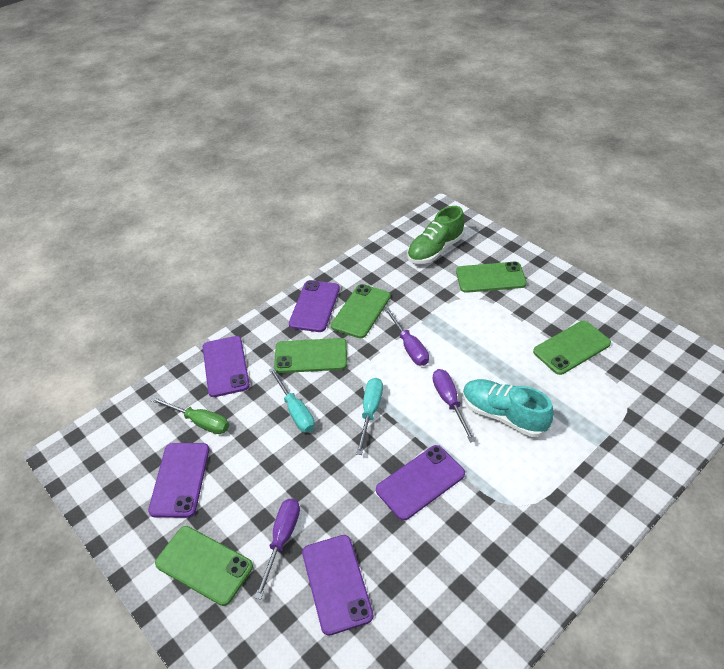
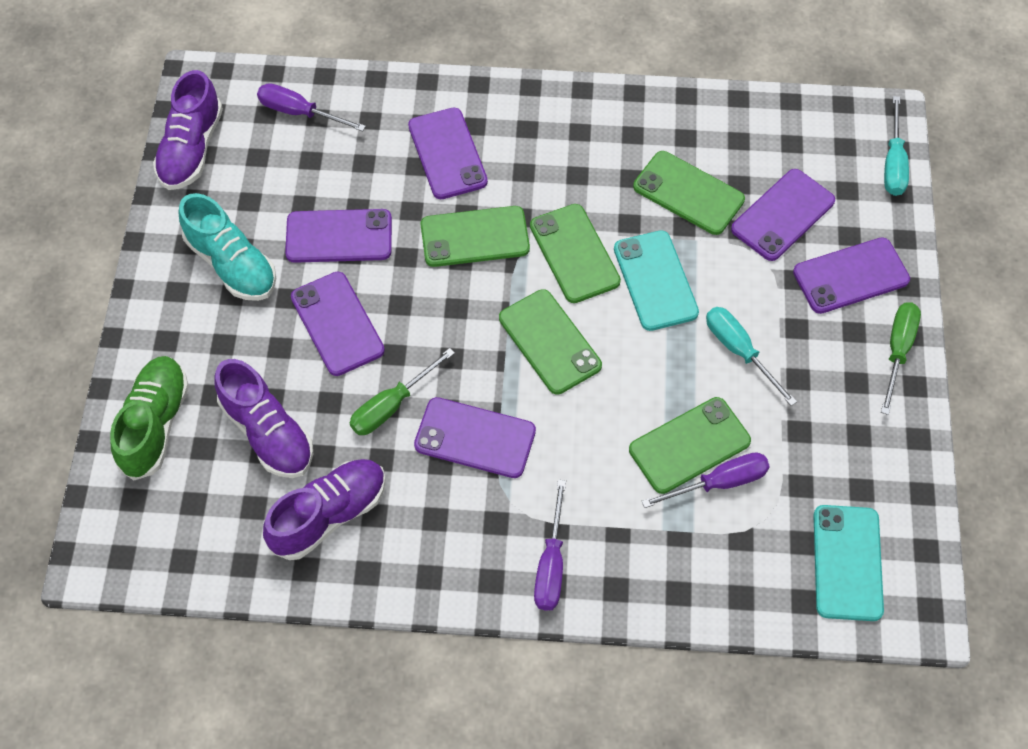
green screwdriver: 1 -> 2
purple phone: 5 -> 6
purple shoe: 0 -> 3
turquoise phone: 0 -> 2

